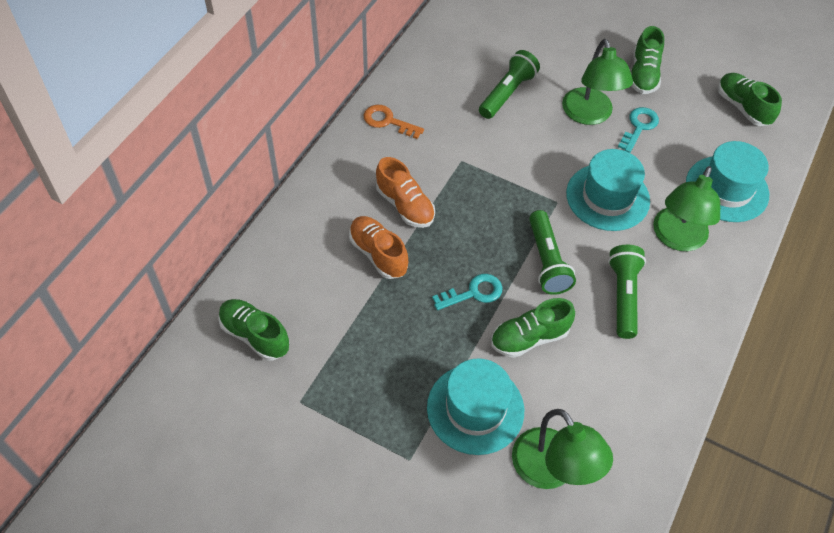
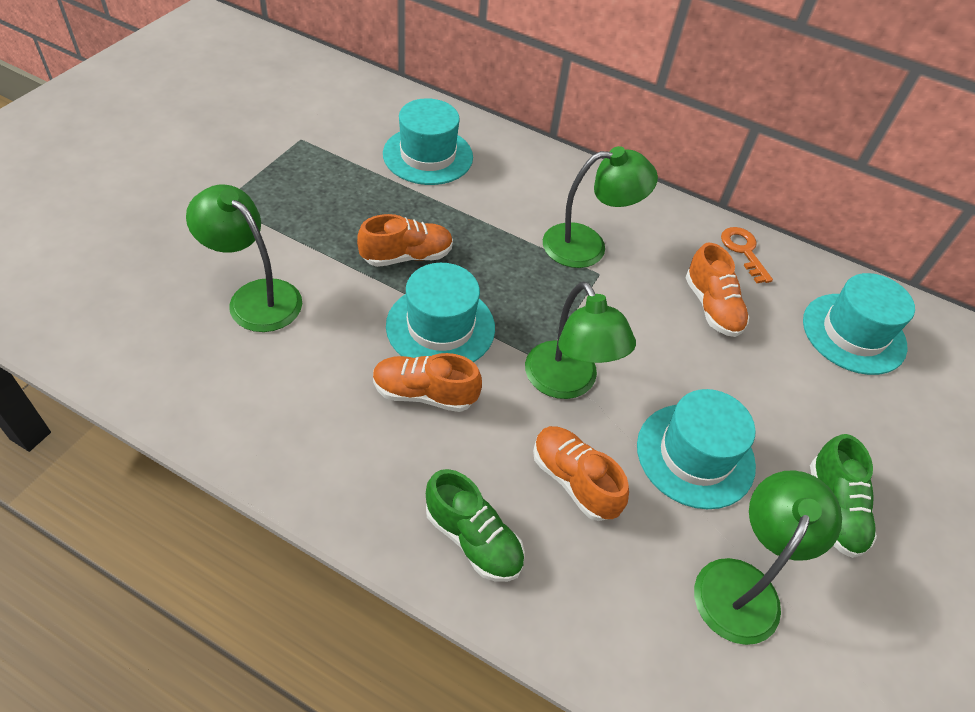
green flashlight: 3 -> 0
green lamp: 3 -> 4
green shoe: 4 -> 2
orange shoe: 2 -> 4
turquoise hat: 3 -> 4
turquoise key: 2 -> 0

